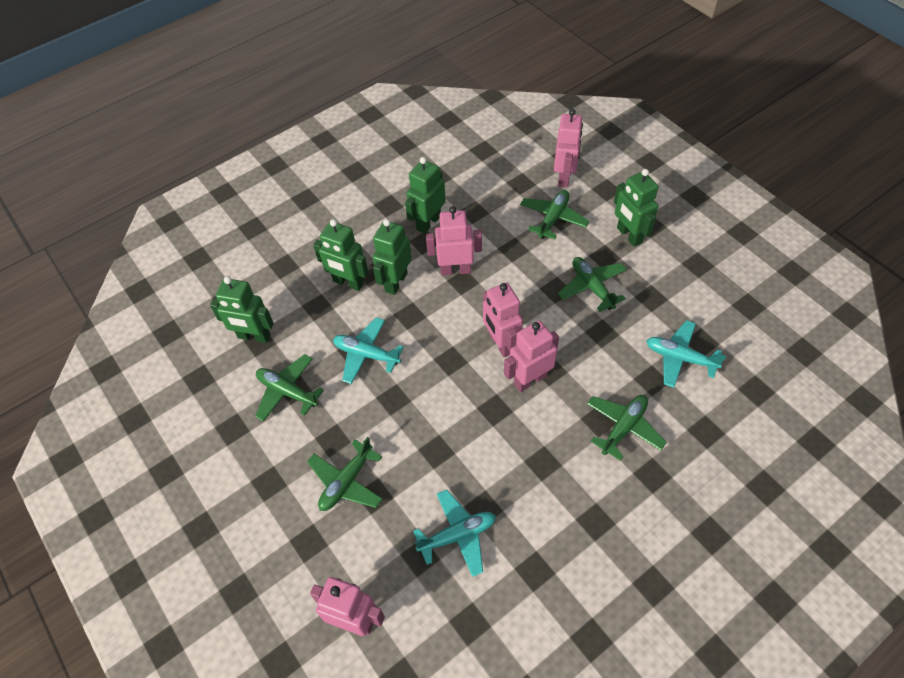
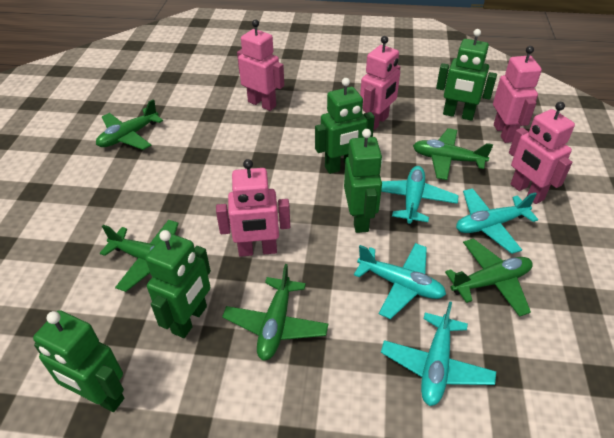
turquoise plane: 3 -> 4

